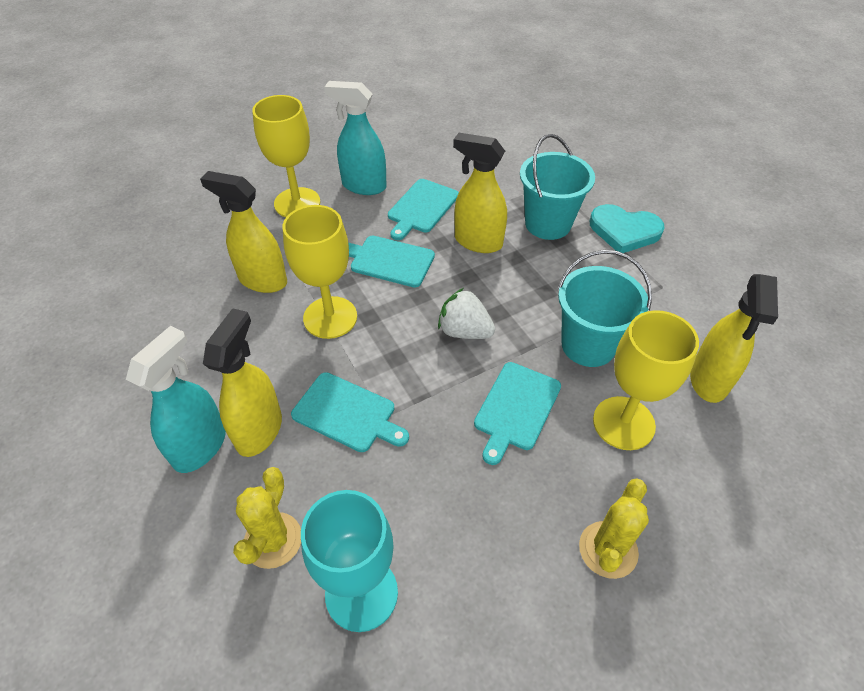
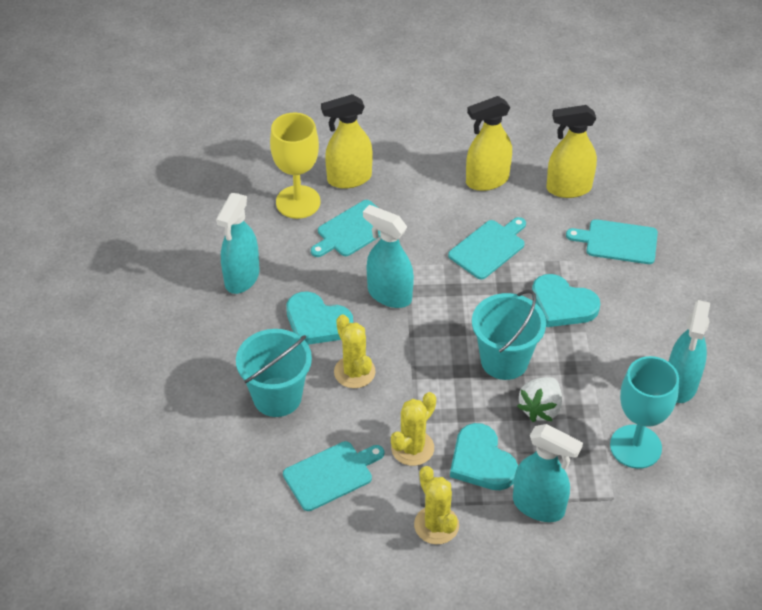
turquoise heart: 1 -> 3
turquoise spray bottle: 2 -> 4
yellow cactus: 2 -> 3
yellow goblet: 3 -> 1
yellow spray bottle: 4 -> 3

